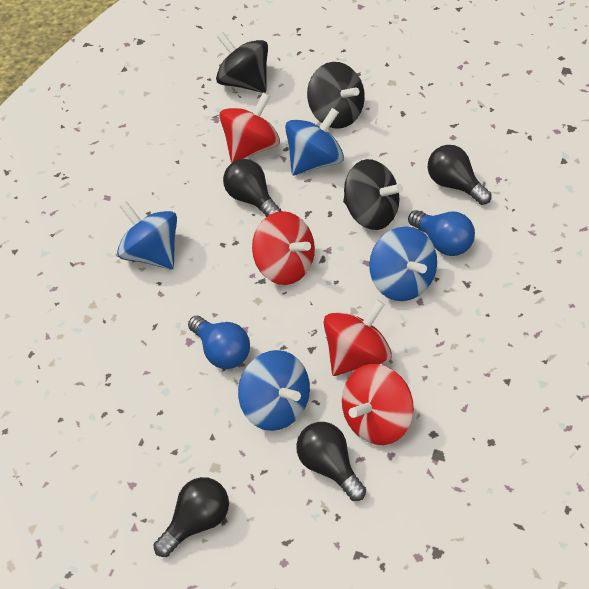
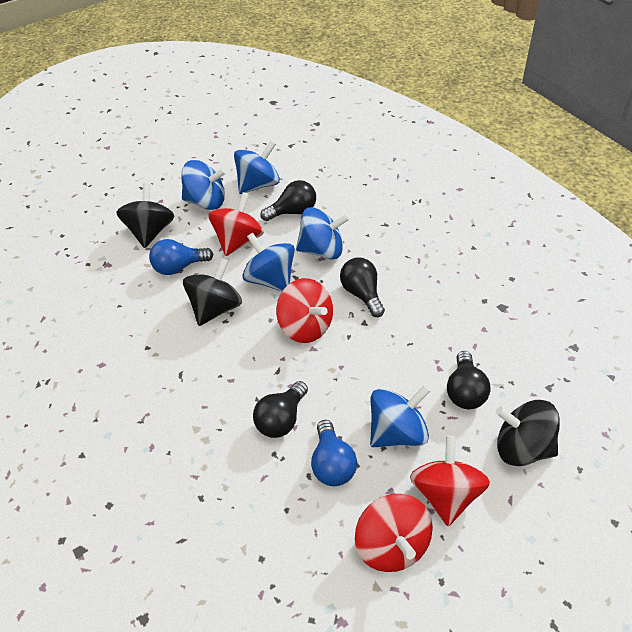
blue spinning top: 4 -> 5

